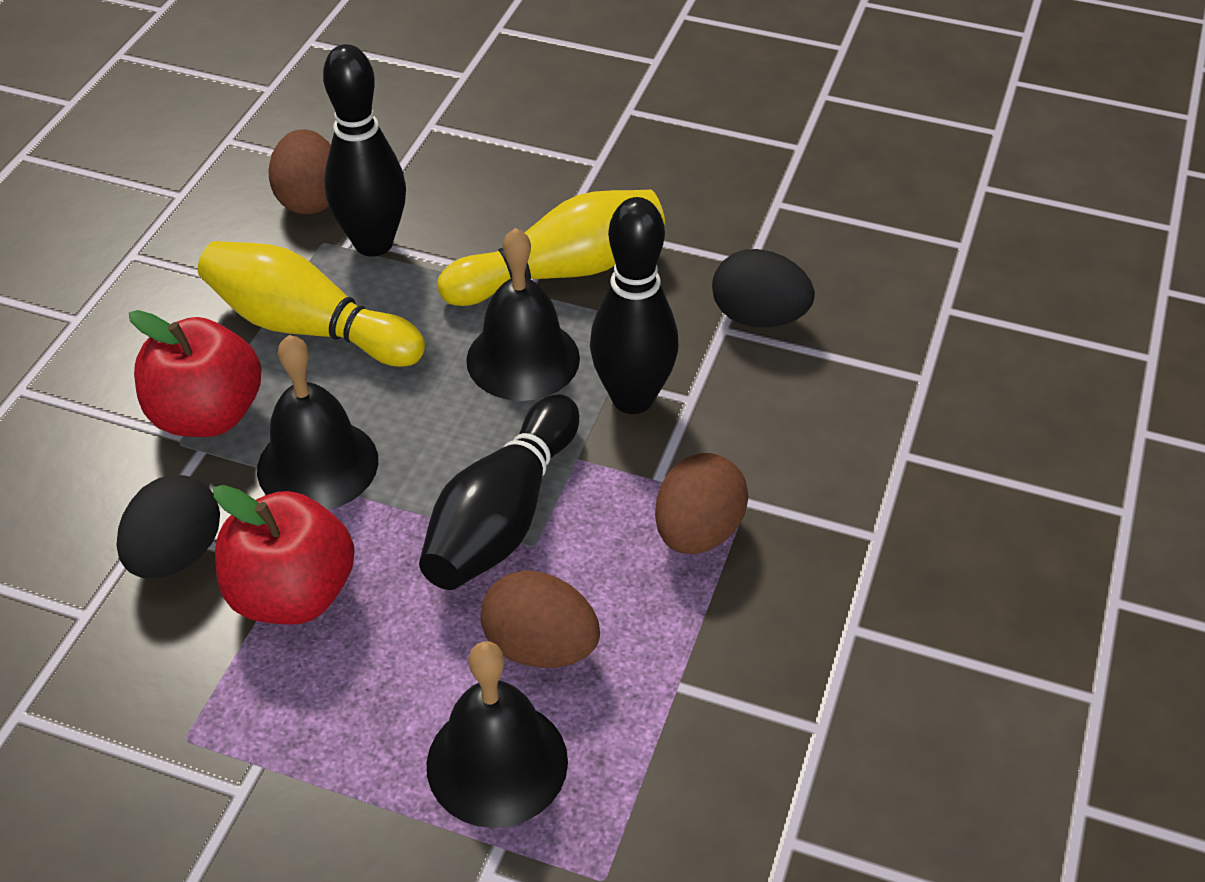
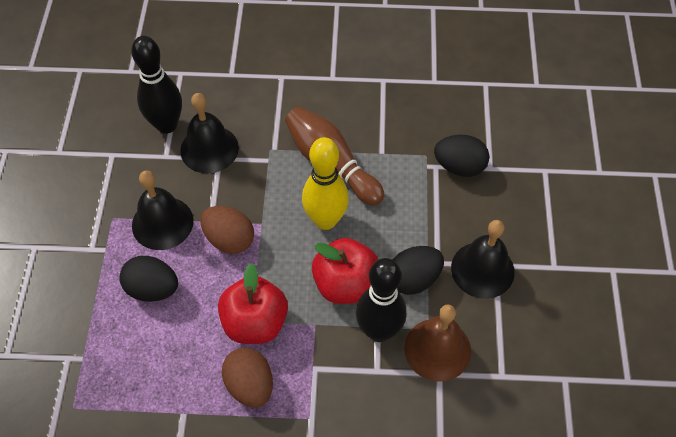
black bowling pin: 3 -> 2
black egg: 2 -> 3
brown bell: 0 -> 1
brown bowling pin: 0 -> 1
brown egg: 3 -> 2
yellow bowling pin: 2 -> 1

